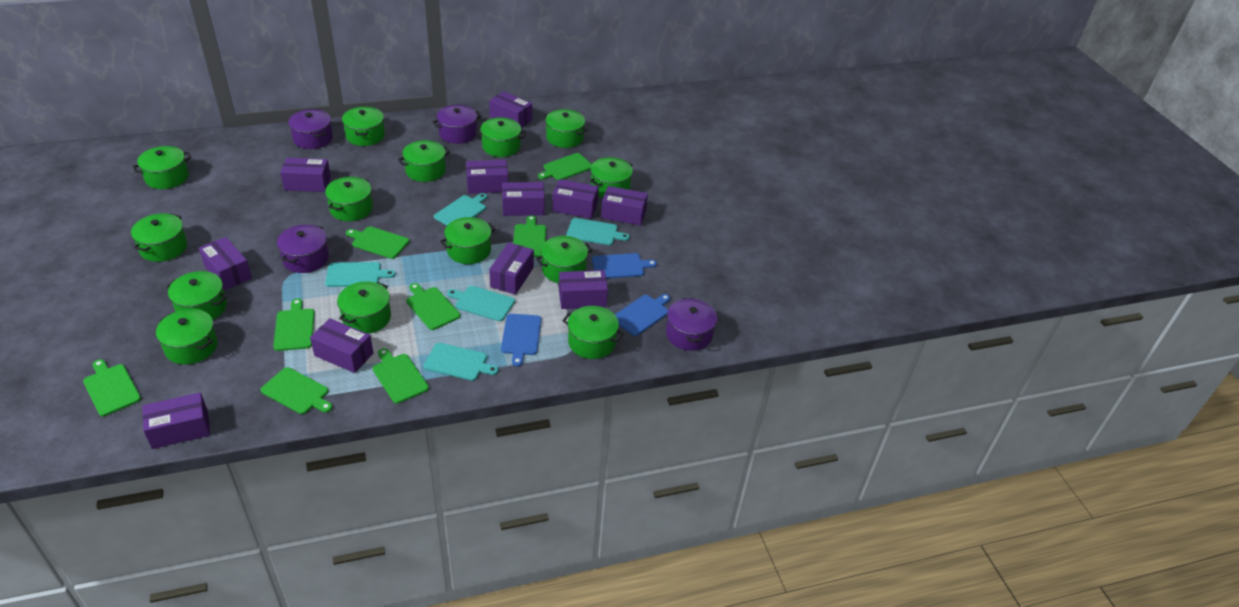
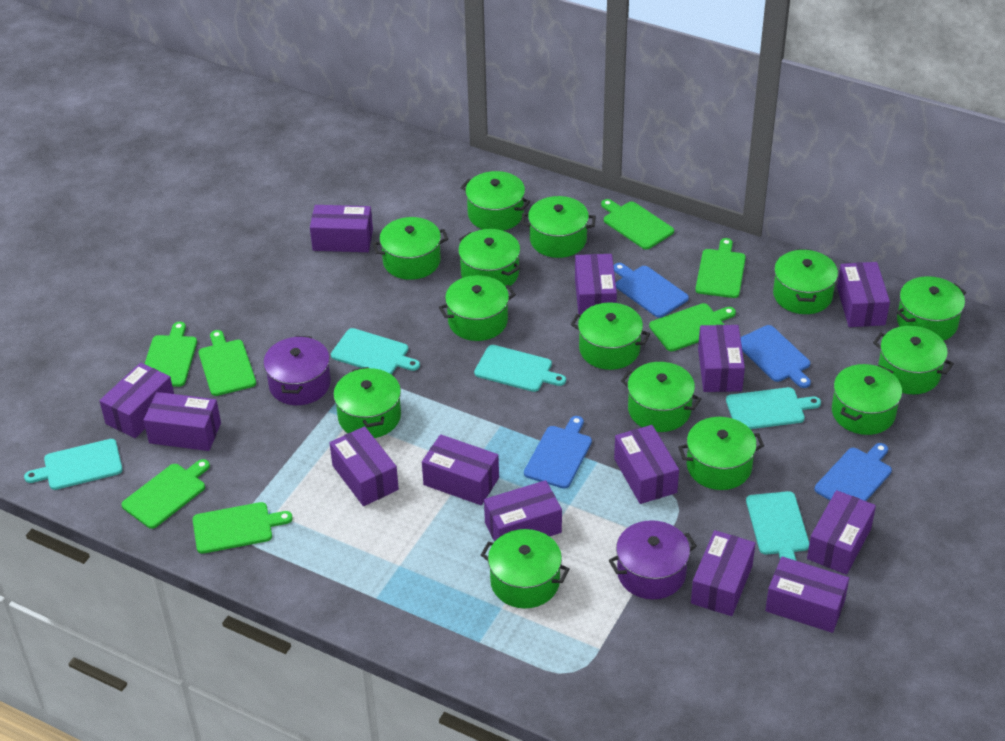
blue cutting board: 3 -> 4
green cutting board: 8 -> 7
purple box: 11 -> 13
purple pot: 4 -> 2

